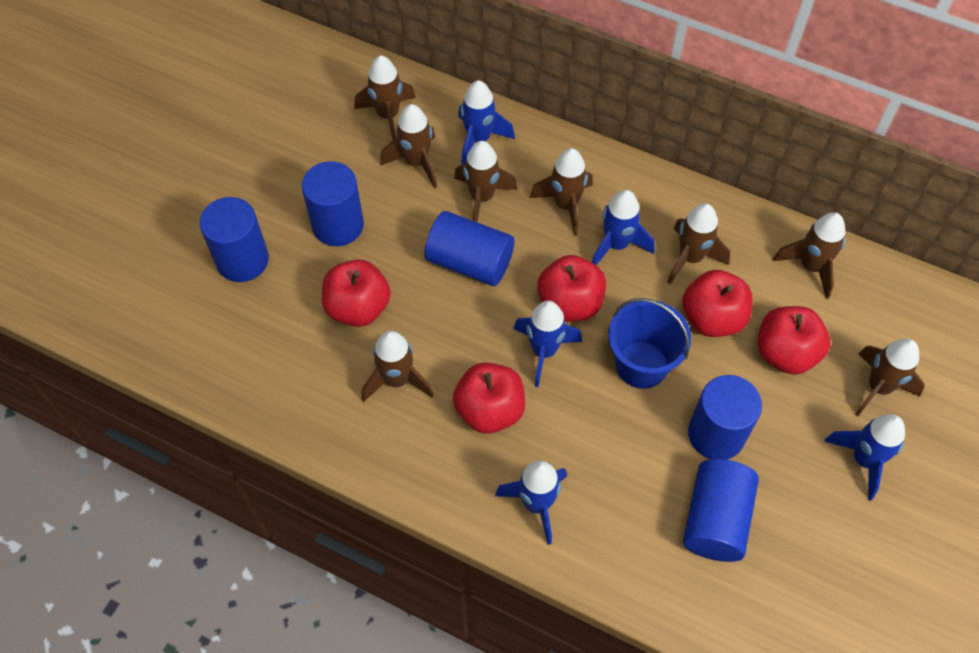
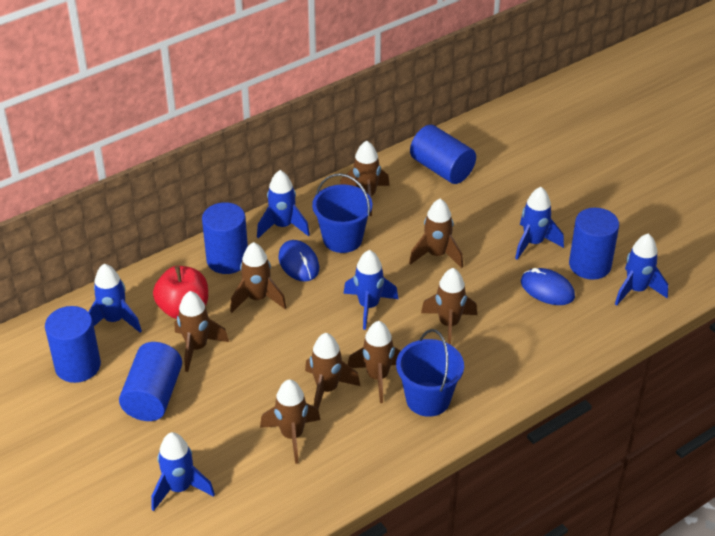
blue bucket: 1 -> 2
blue mouse: 0 -> 2
blue rocket: 5 -> 6
red apple: 5 -> 1

